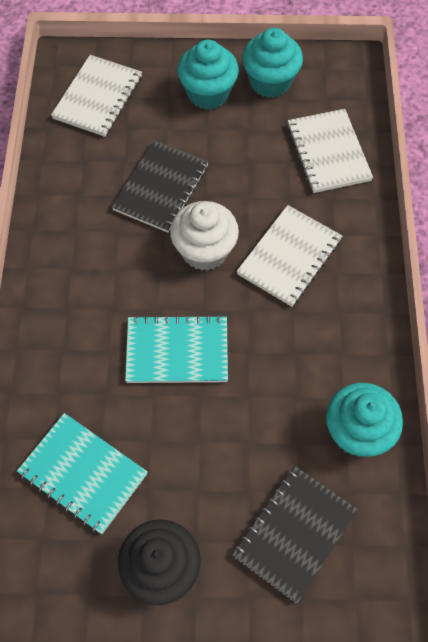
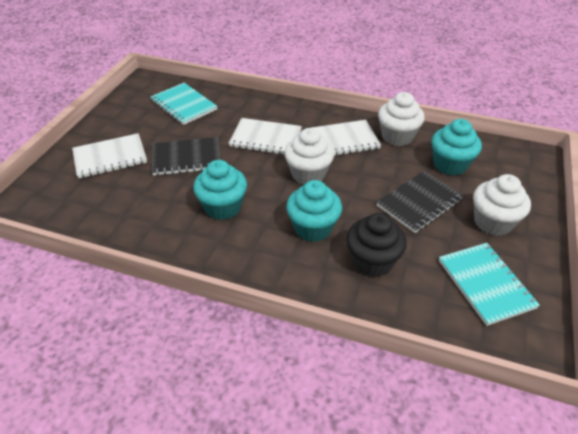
white cupcake: 1 -> 3

